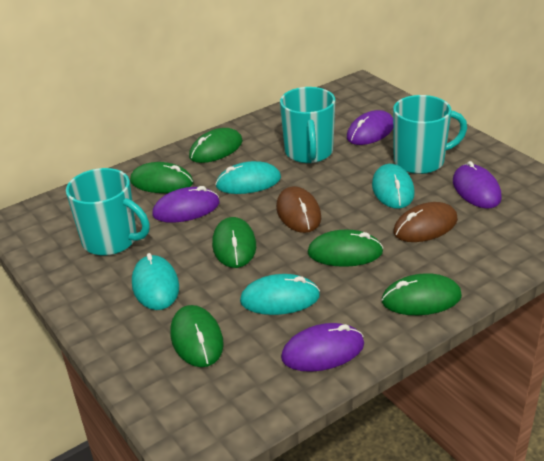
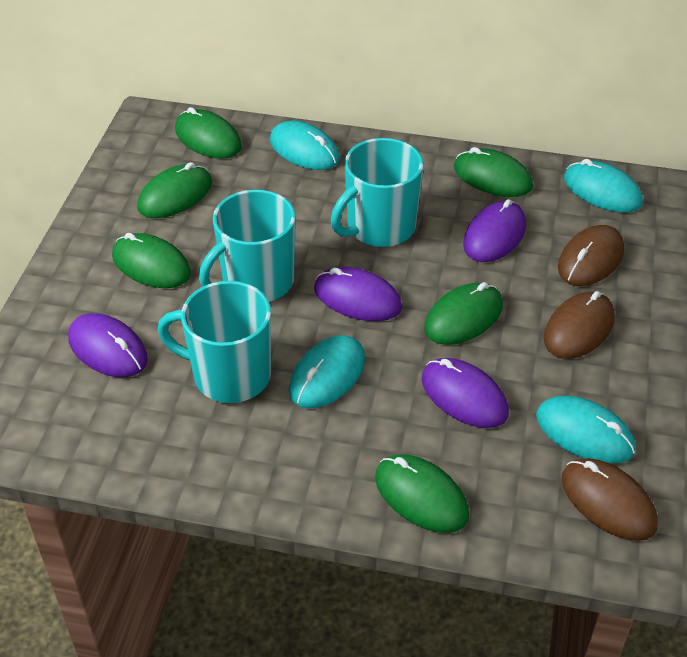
brown mouse: 2 -> 3

